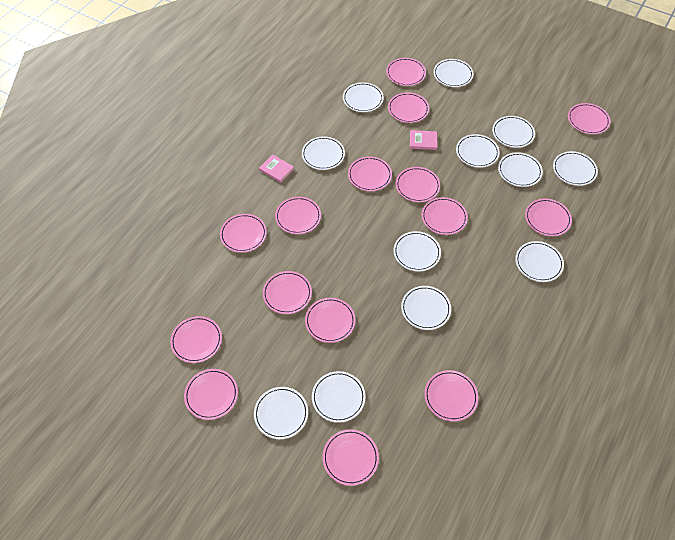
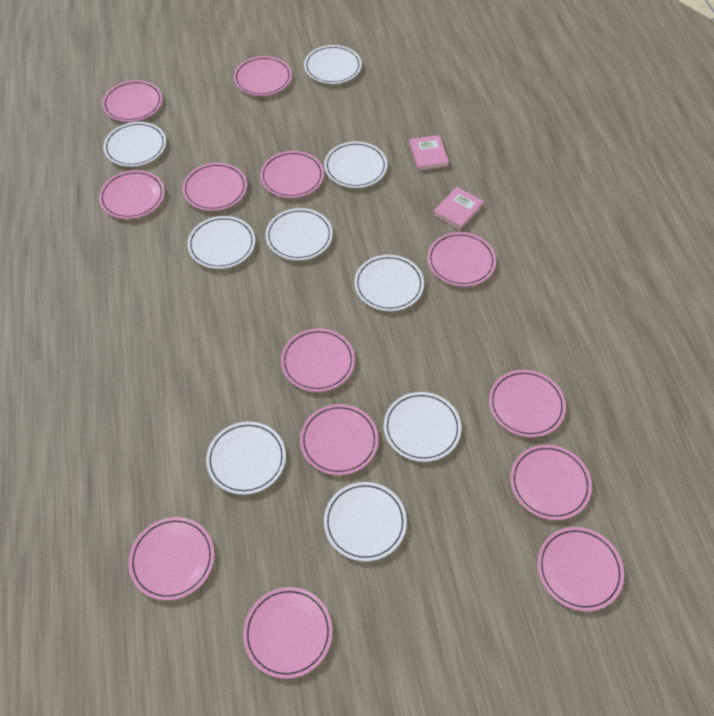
pink plate: 15 -> 13
white plate: 12 -> 9

